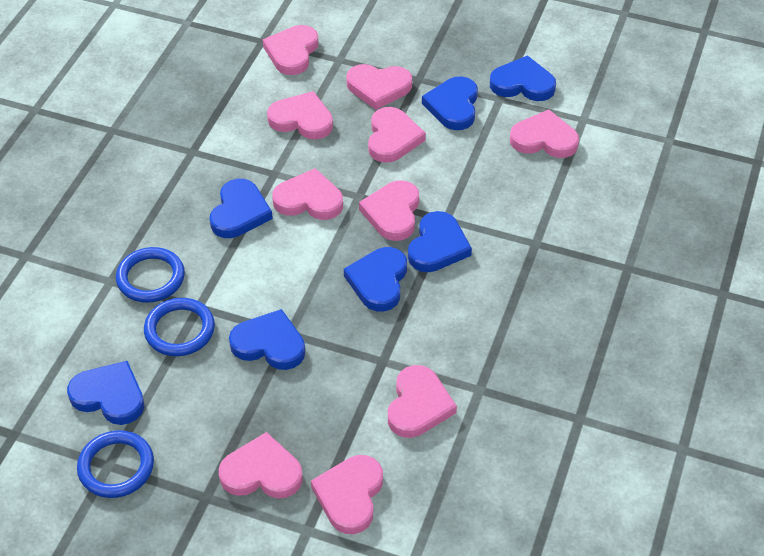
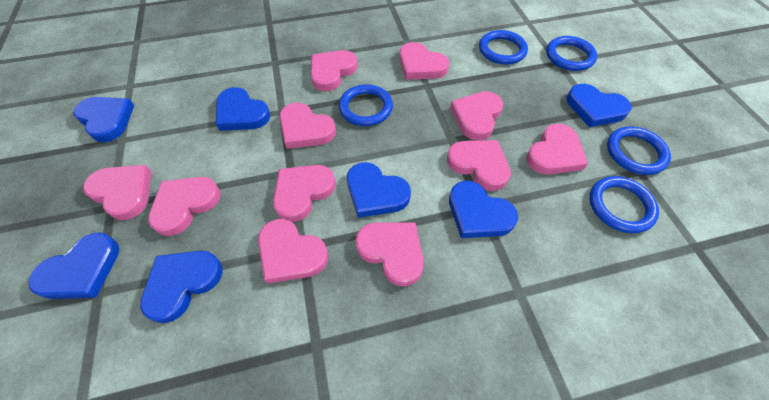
blue ring: 3 -> 5
pink heart: 10 -> 11

